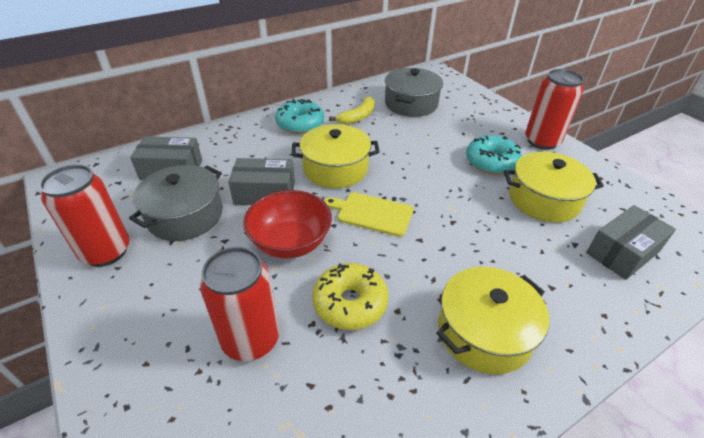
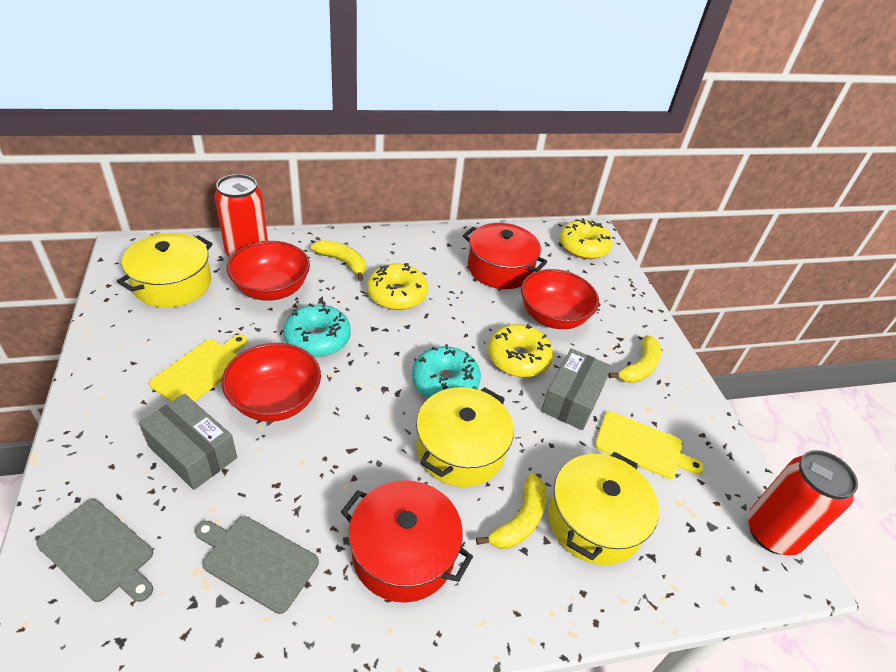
grey box: 3 -> 2
grey cutting board: 0 -> 2
grey pot: 2 -> 0
red bowl: 1 -> 3
red can: 3 -> 2
red pot: 0 -> 2
yellow banana: 1 -> 3
yellow cutting board: 1 -> 2
yellow donut: 1 -> 3

